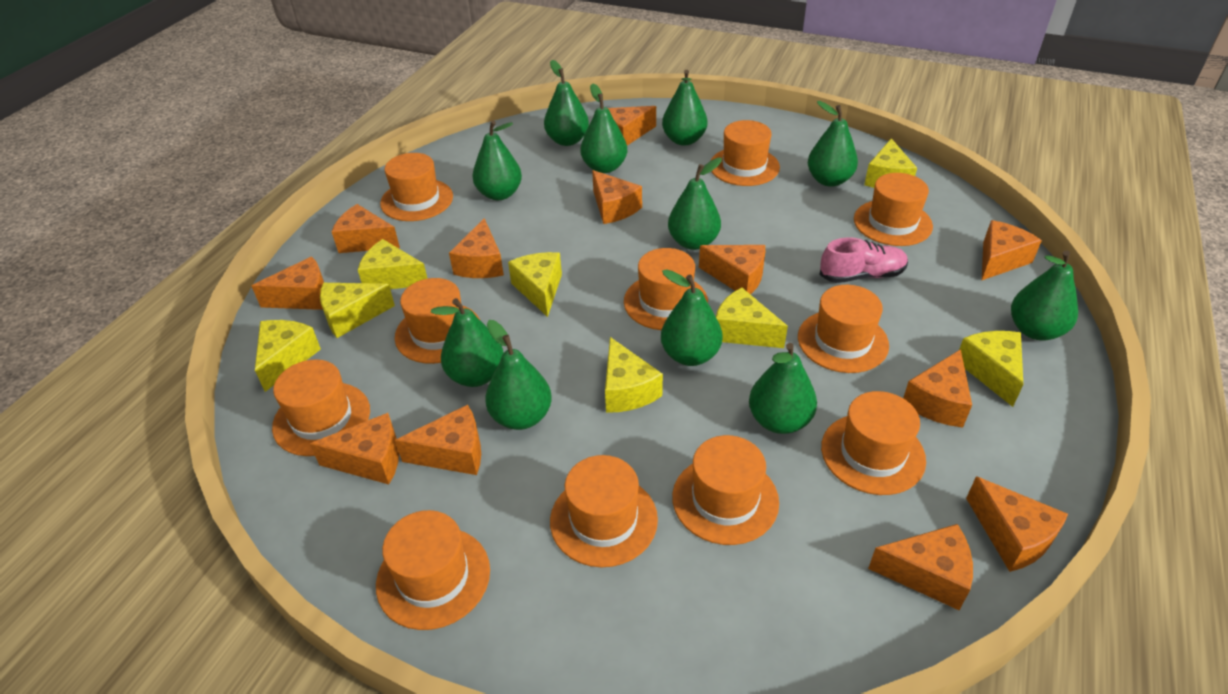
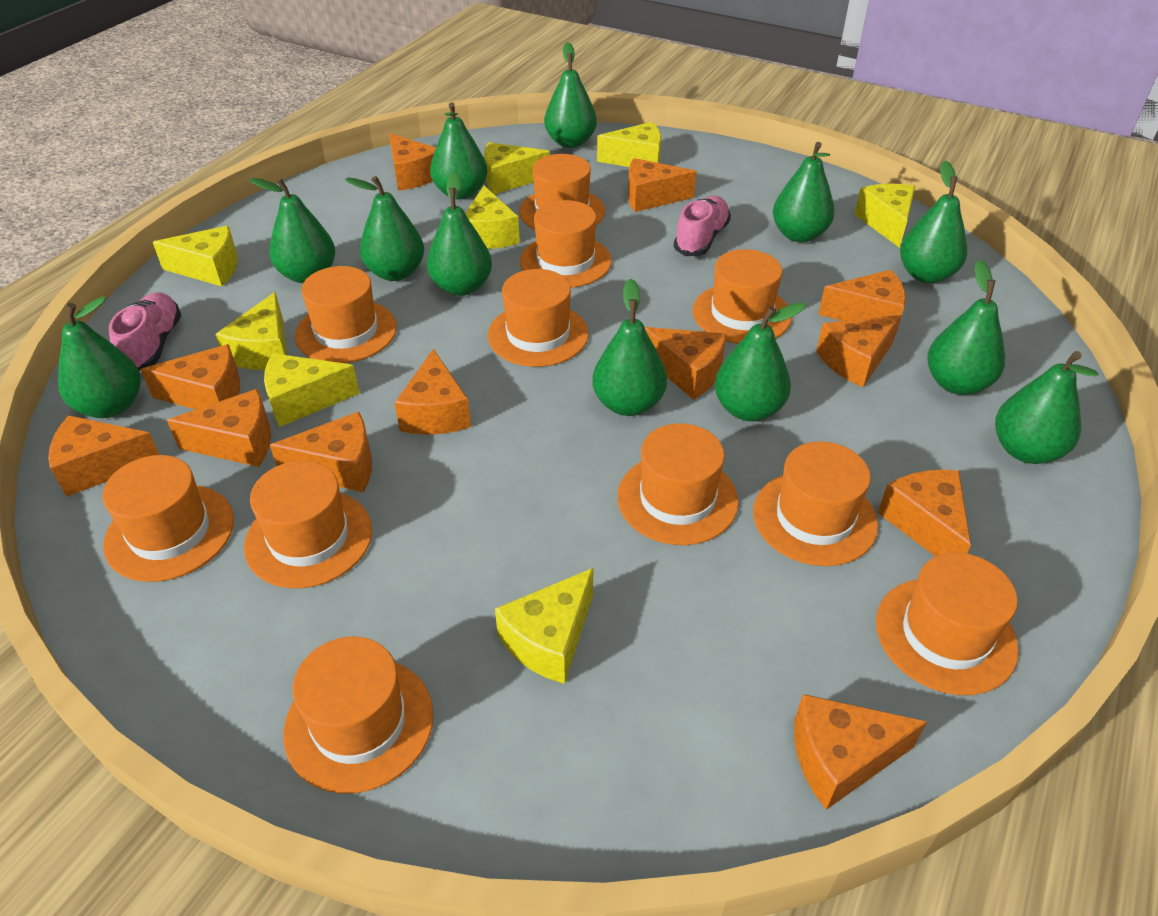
green pear: 11 -> 12
pink shoe: 1 -> 2

